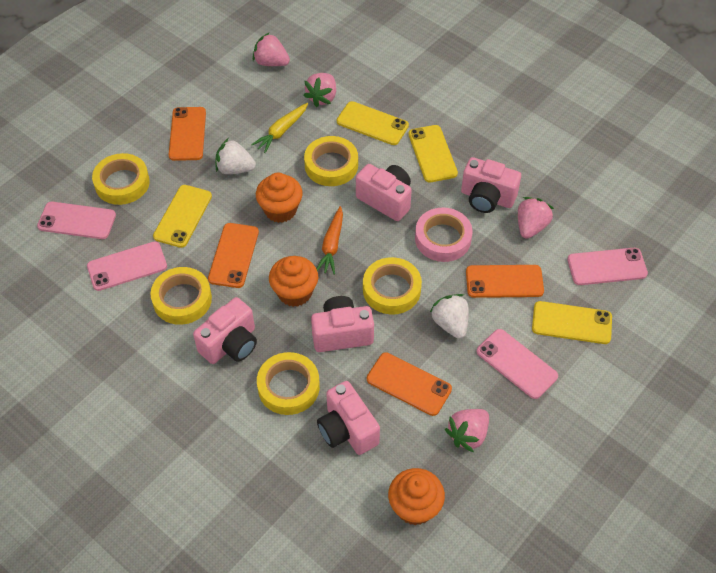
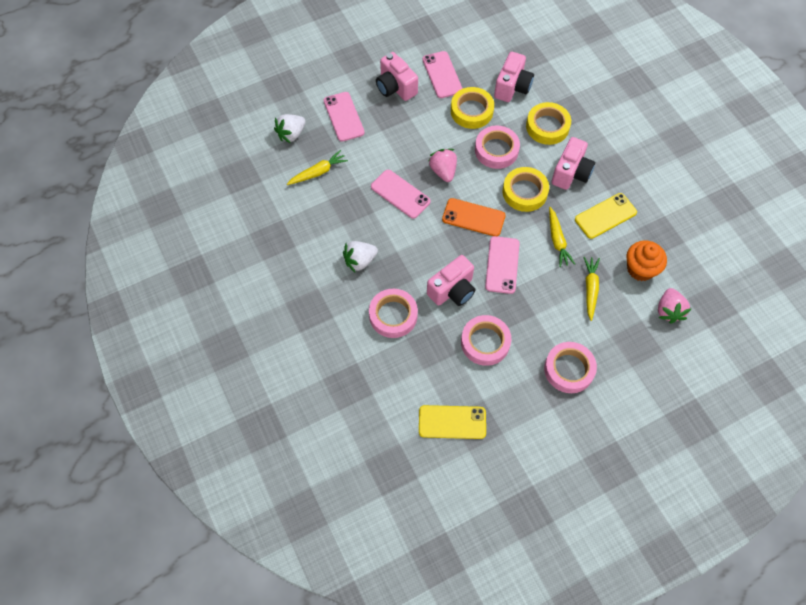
orange carrot: 1 -> 0
orange cupcake: 3 -> 1
orange phone: 4 -> 1
pink camera: 5 -> 4
pink strawberry: 4 -> 2
pink tape: 1 -> 4
yellow carrot: 1 -> 3
yellow phone: 4 -> 2
yellow tape: 5 -> 3

